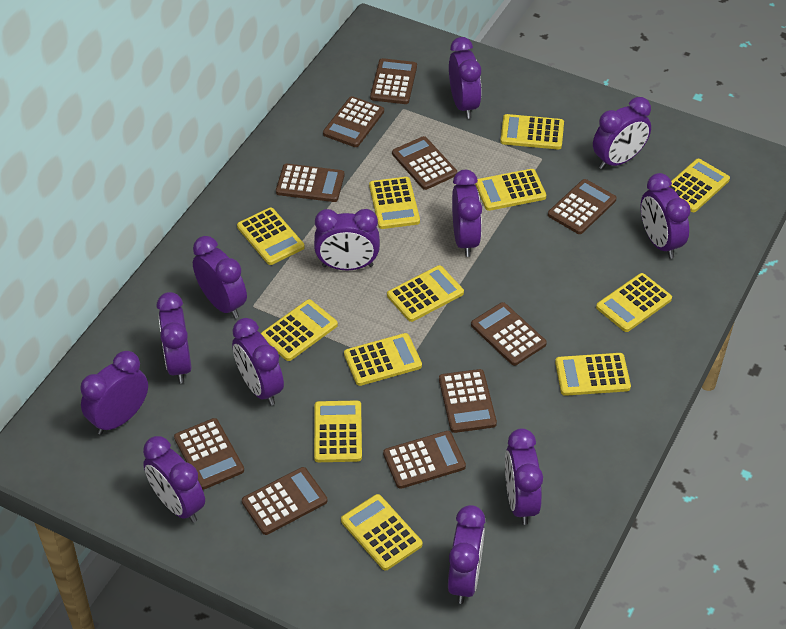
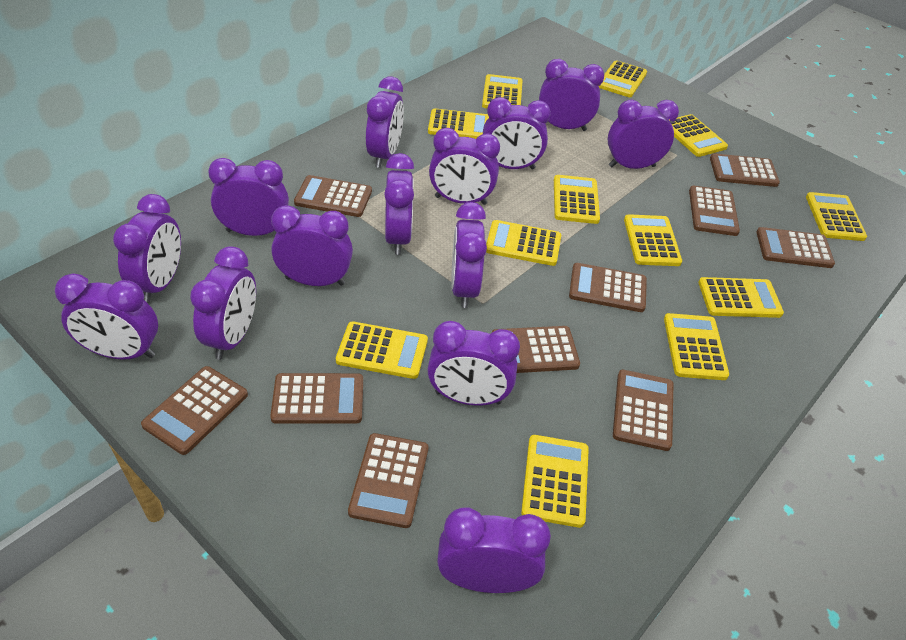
purple clock: 12 -> 14

